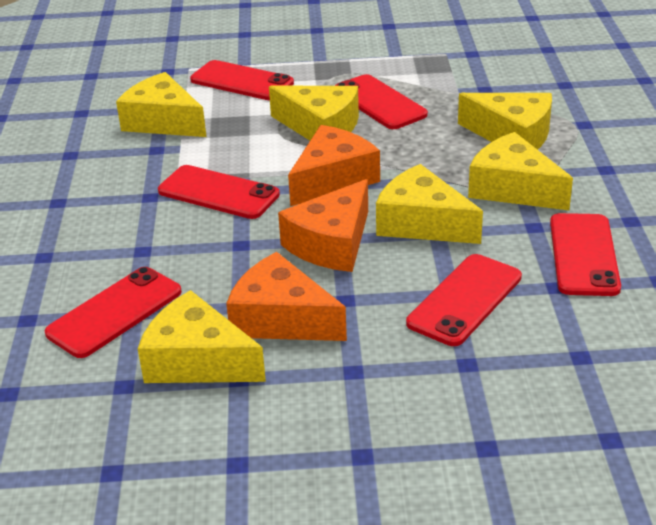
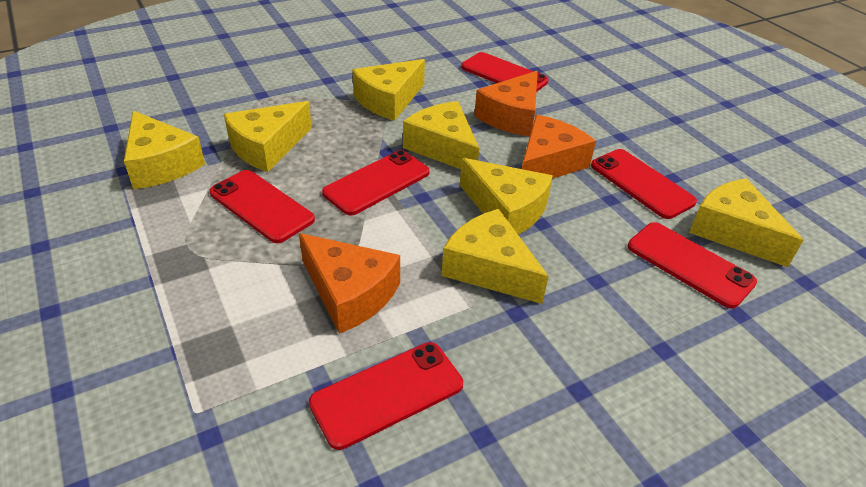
yellow cheese: 6 -> 7

